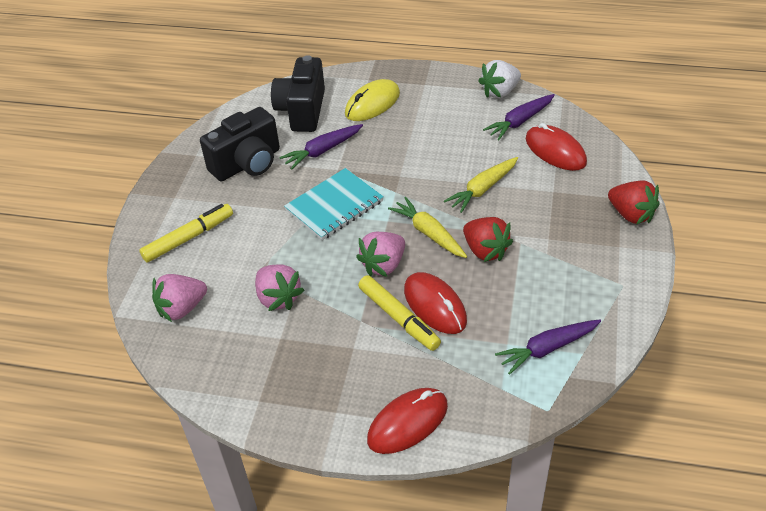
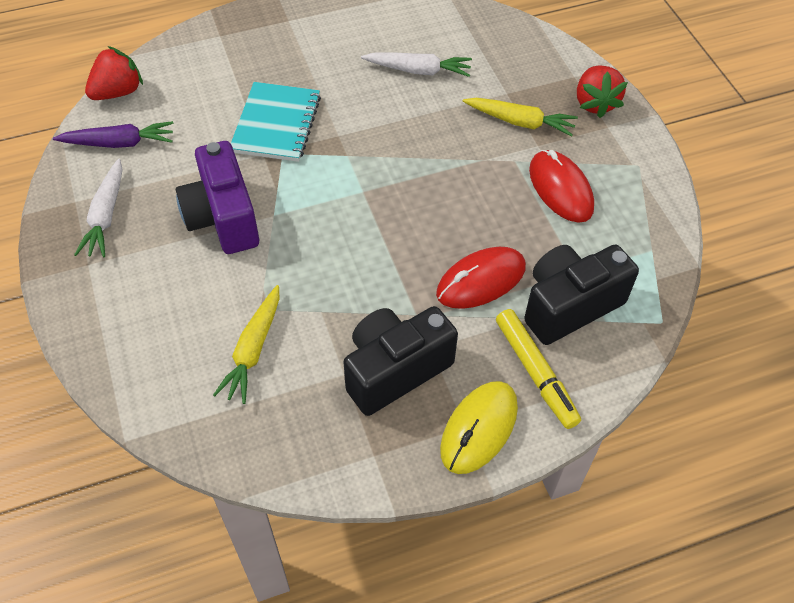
pink strawberry: 3 -> 0
purple camera: 0 -> 1
purple carrot: 3 -> 1
red mouse: 3 -> 2
white carrot: 0 -> 2
white strawberry: 1 -> 0
yellow marker: 2 -> 1

